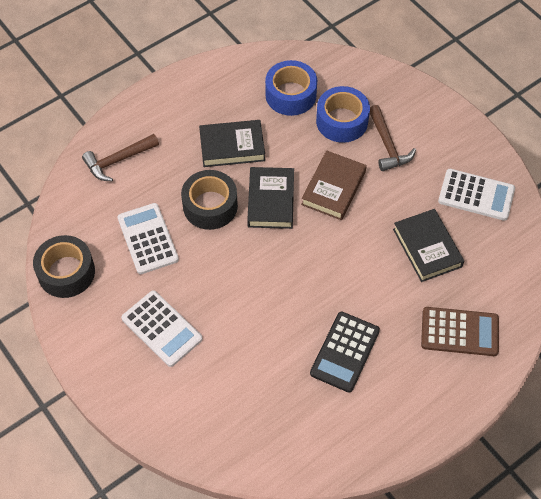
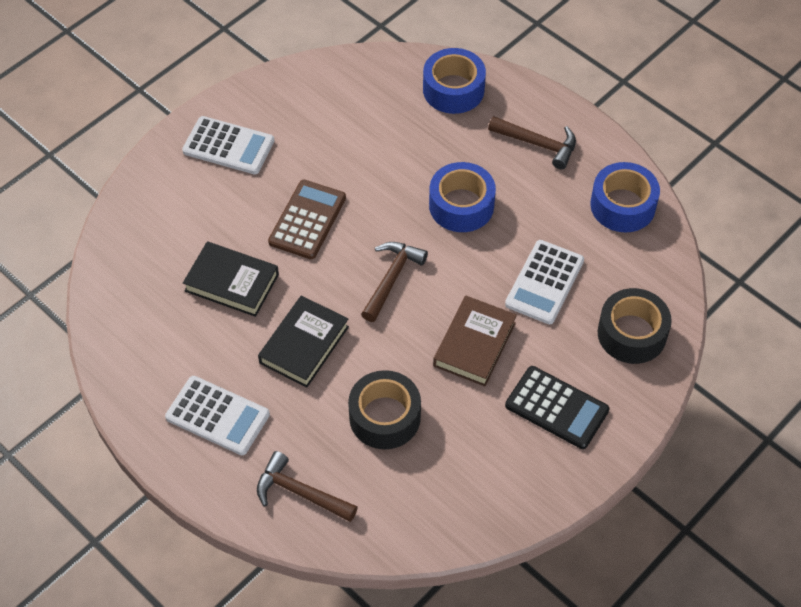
black book: 3 -> 2
blue tape: 2 -> 3
brown hammer: 2 -> 3

